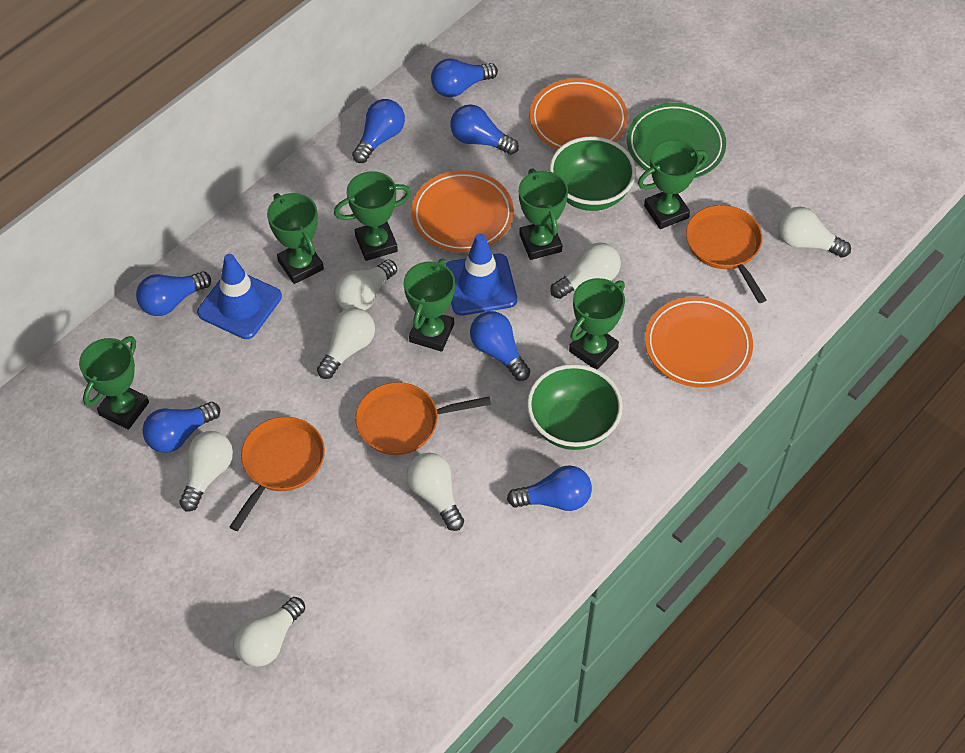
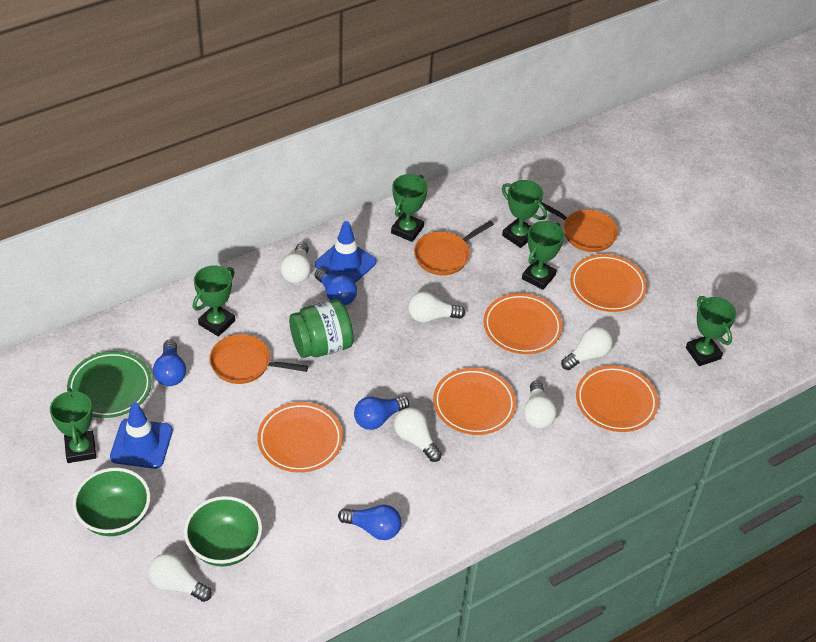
blue light bulb: 7 -> 4
green jar: 0 -> 1
green trophy: 7 -> 6
orange plate: 3 -> 5
white light bulb: 7 -> 6

